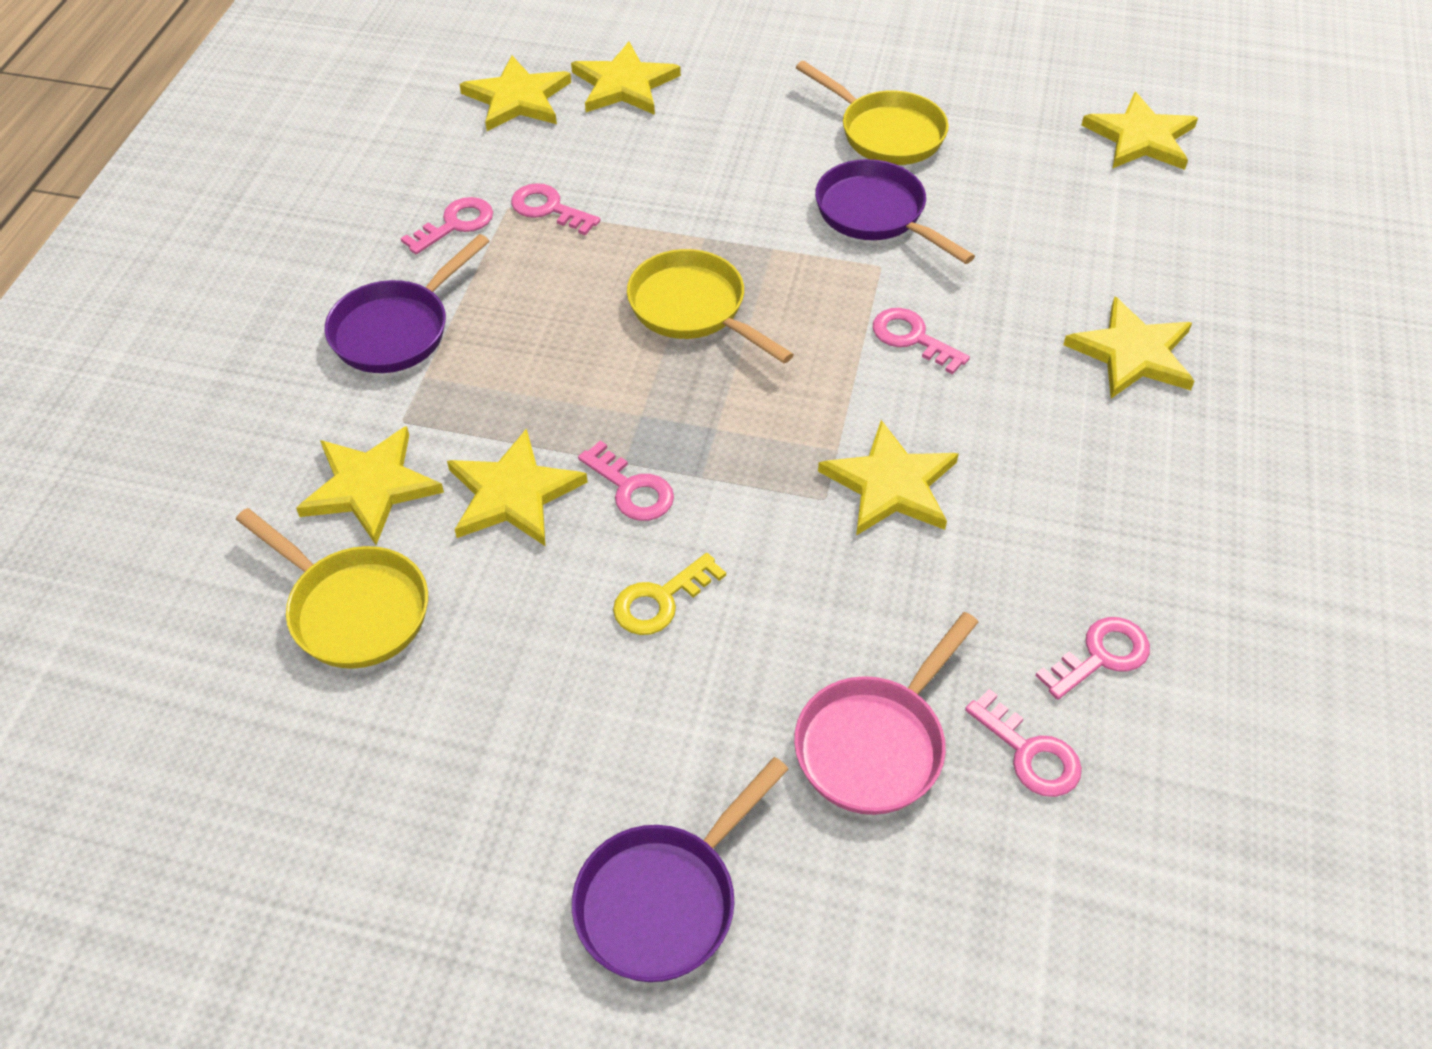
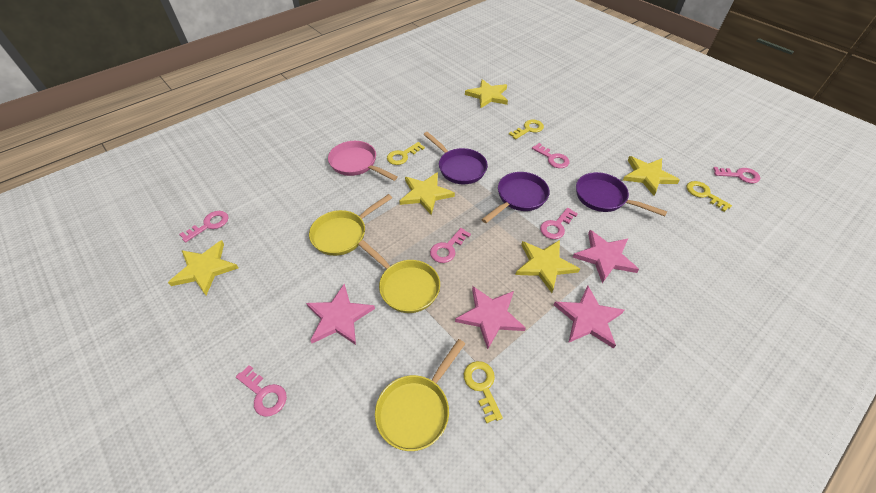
pink star: 0 -> 4
yellow key: 1 -> 4
yellow star: 7 -> 5

